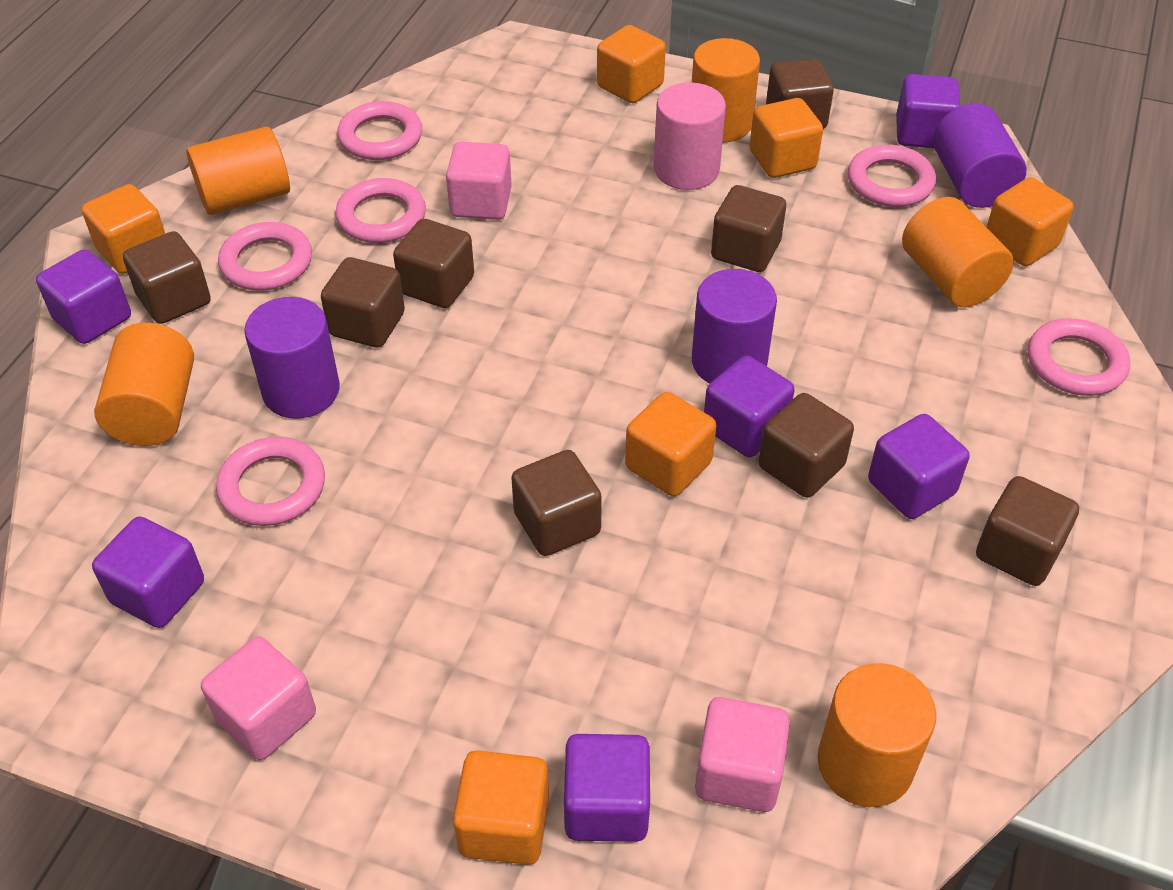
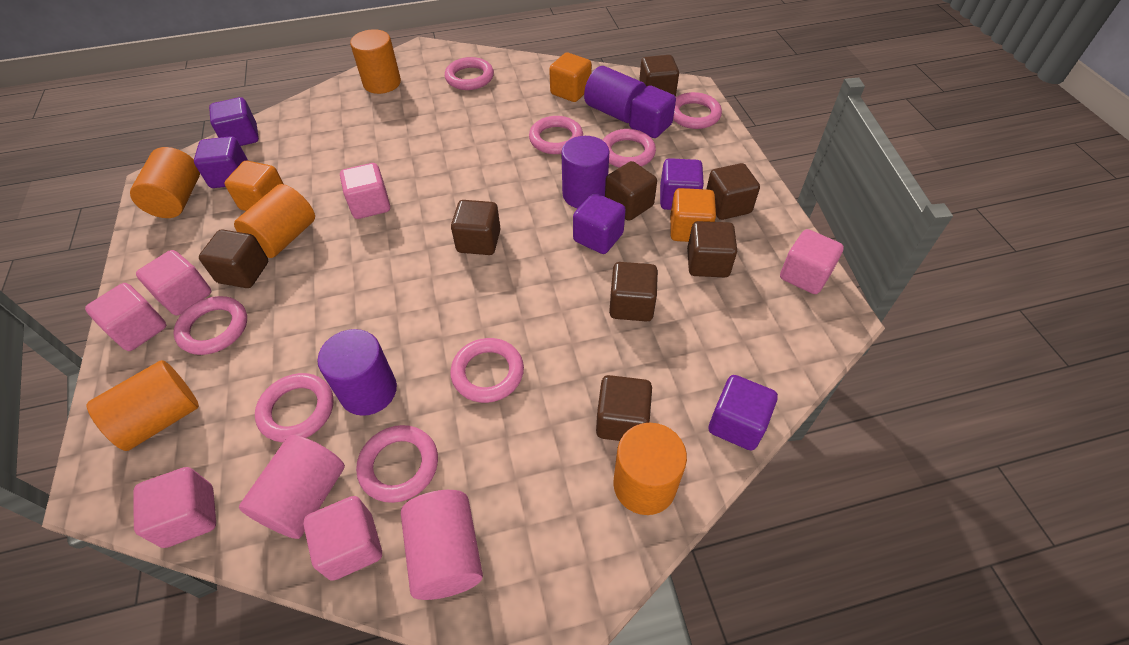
orange cube: 6 -> 3
pink cube: 3 -> 6
pink cylinder: 1 -> 2
pink ring: 6 -> 8

